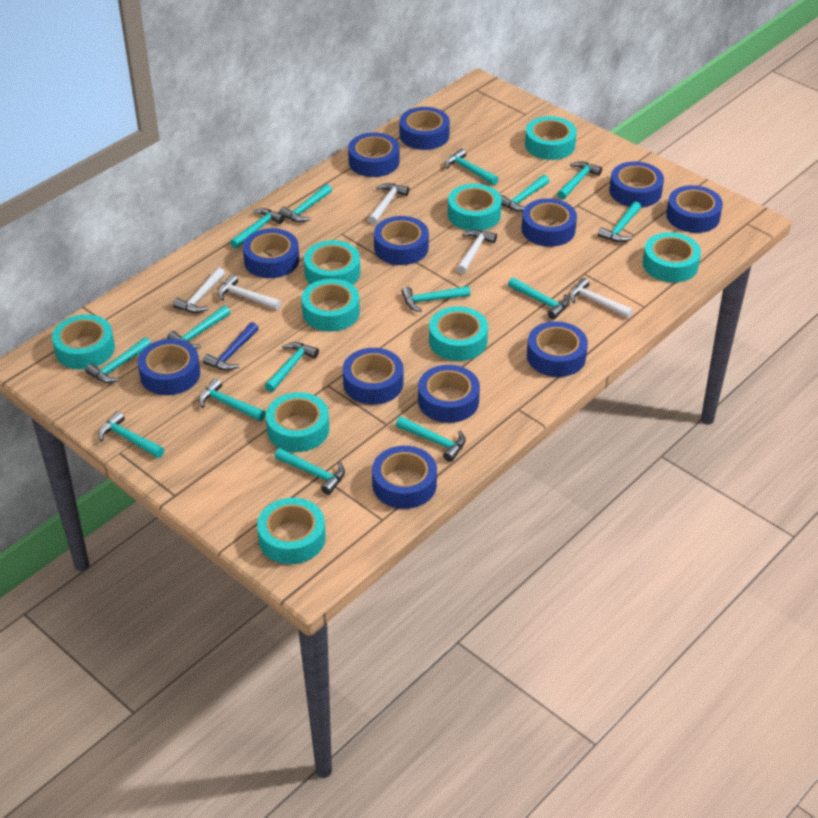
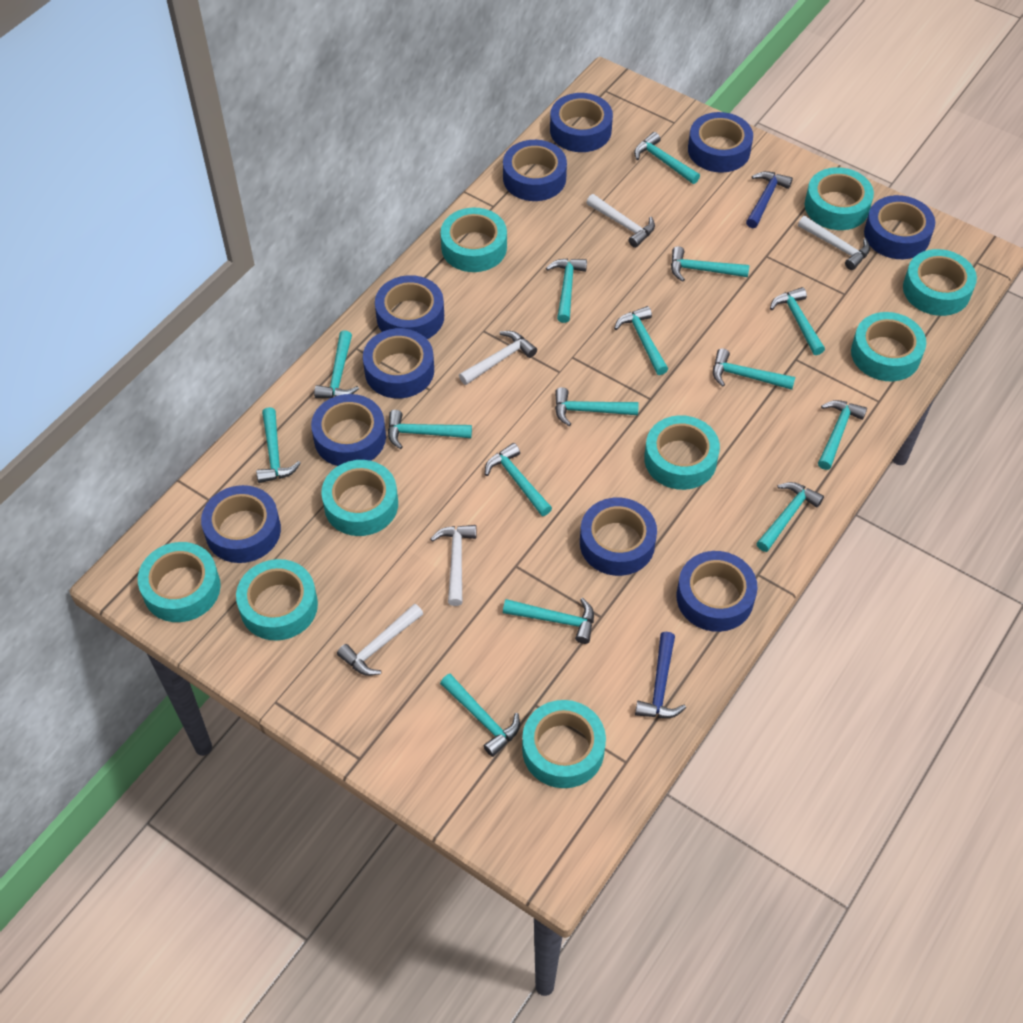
blue hammer: 1 -> 2
blue tape: 12 -> 10

